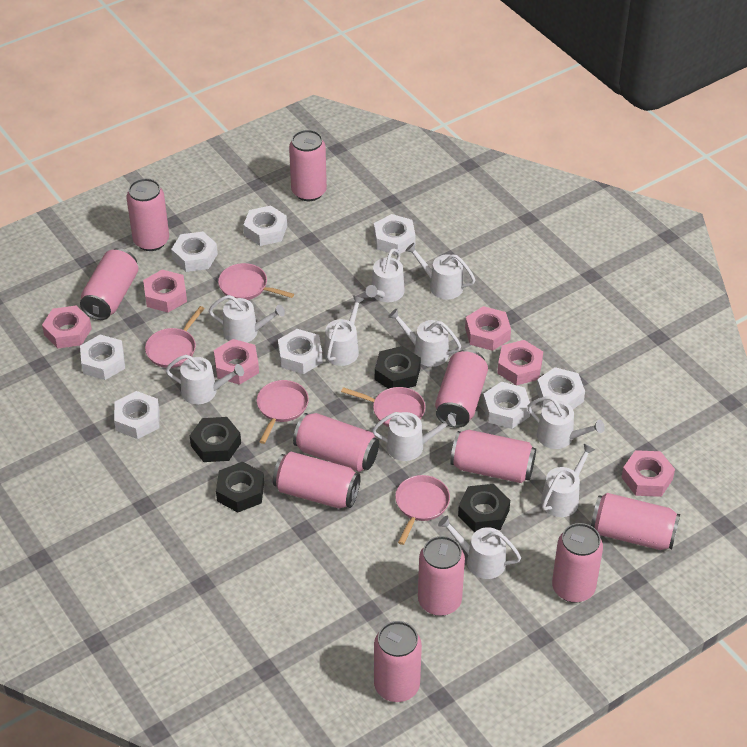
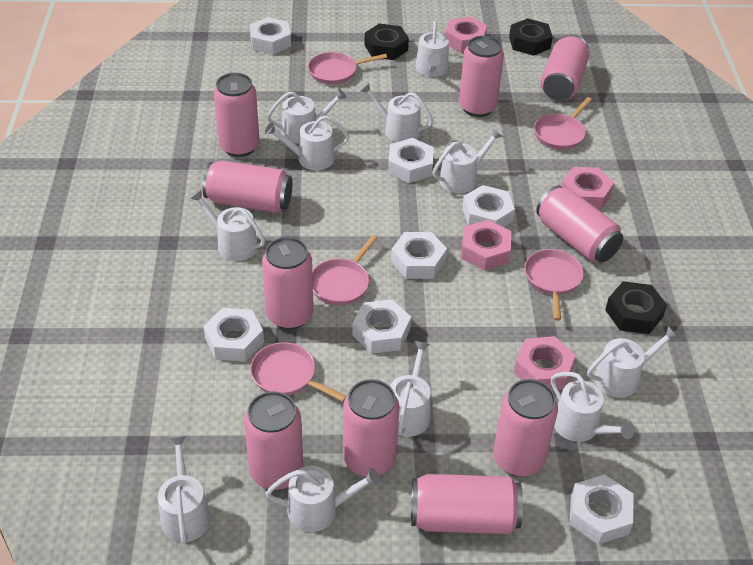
black nut: 4 -> 3
pink can: 11 -> 10
pink nut: 6 -> 4
white nut: 8 -> 7
white watering can: 10 -> 11

